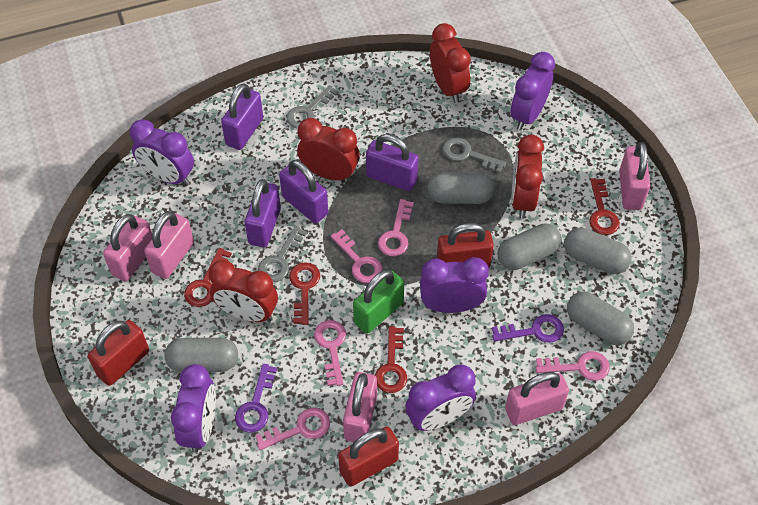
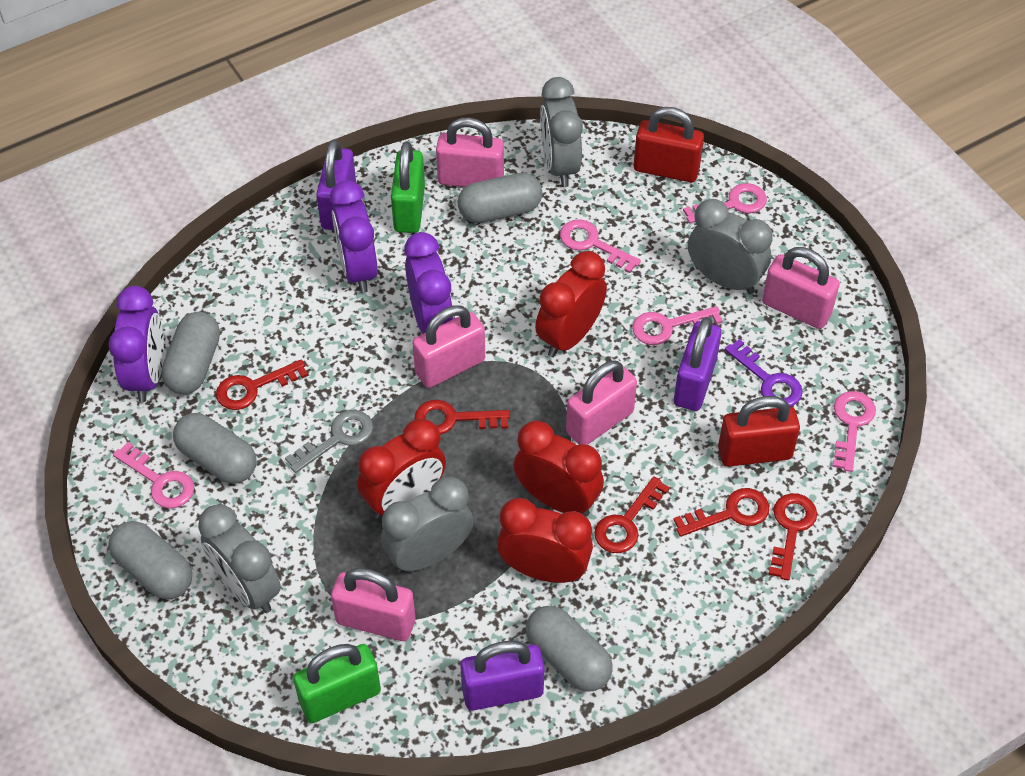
green padlock: 1 -> 2
grey clock: 0 -> 4
grey key: 3 -> 1
purple clock: 5 -> 3
purple key: 2 -> 1
purple padlock: 4 -> 3
red key: 4 -> 5
red padlock: 3 -> 2

